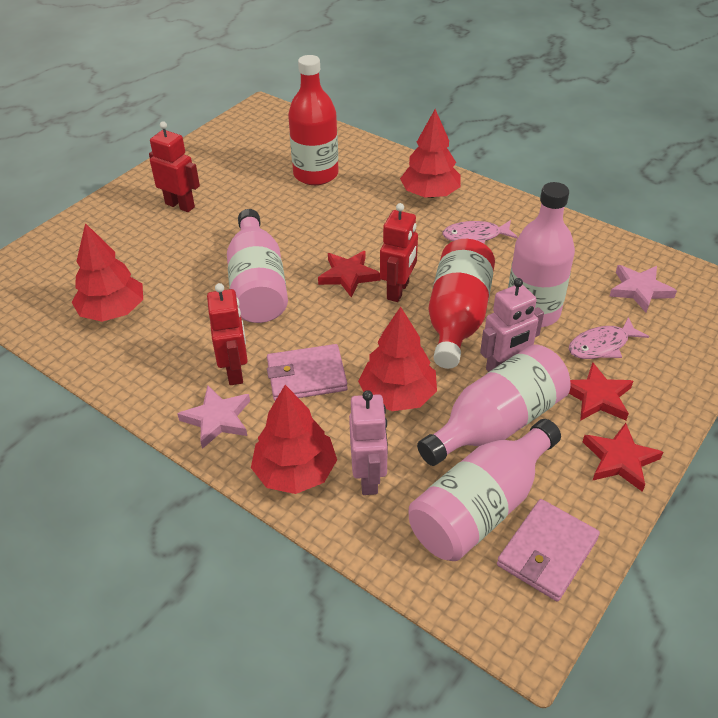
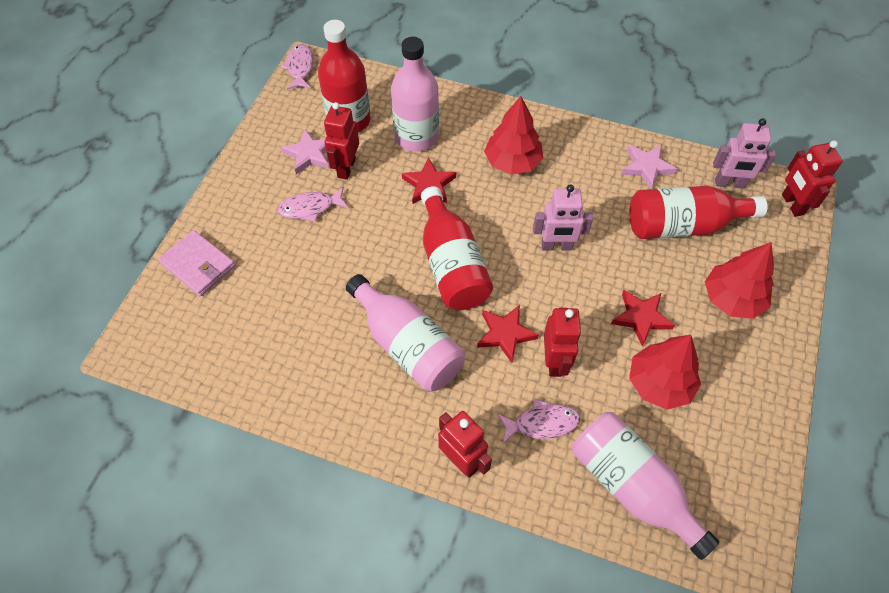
pink bottle: 4 -> 3
pink fish: 2 -> 3
pink wallet: 2 -> 1
red bottle: 2 -> 3
red robot: 3 -> 4
red tree: 4 -> 3

